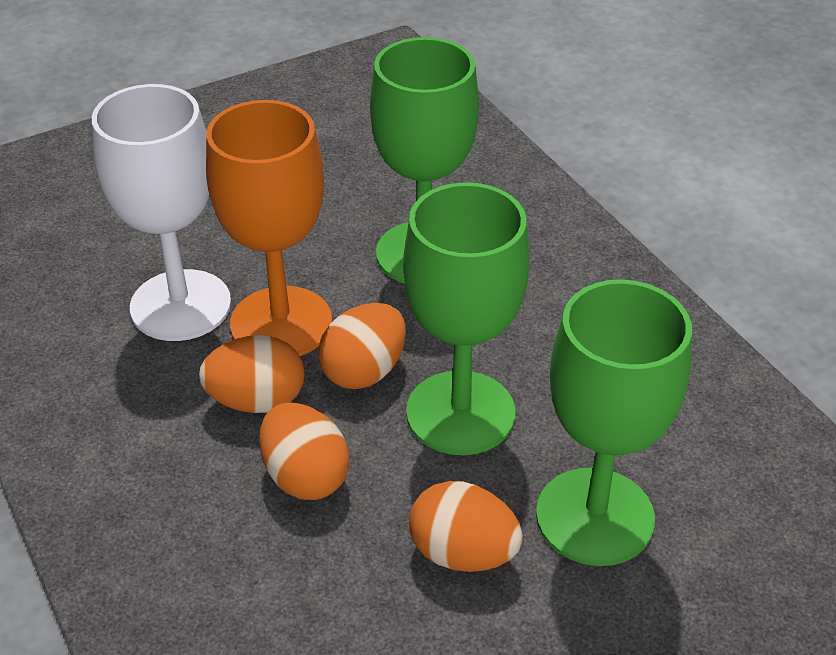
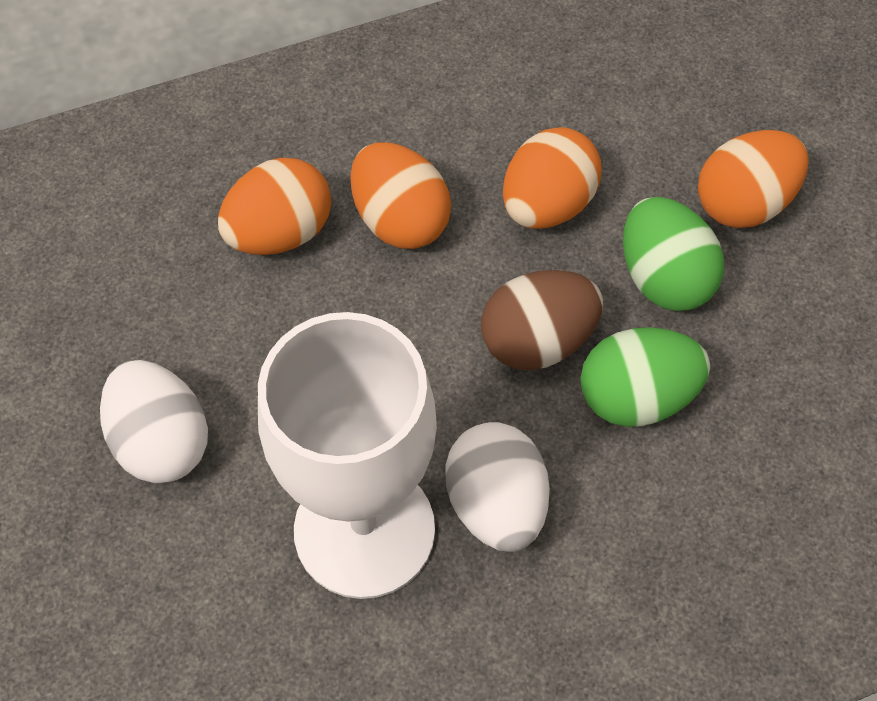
brown egg: 0 -> 1
green egg: 0 -> 2
green goblet: 3 -> 0
orange goblet: 1 -> 0
white egg: 0 -> 2

